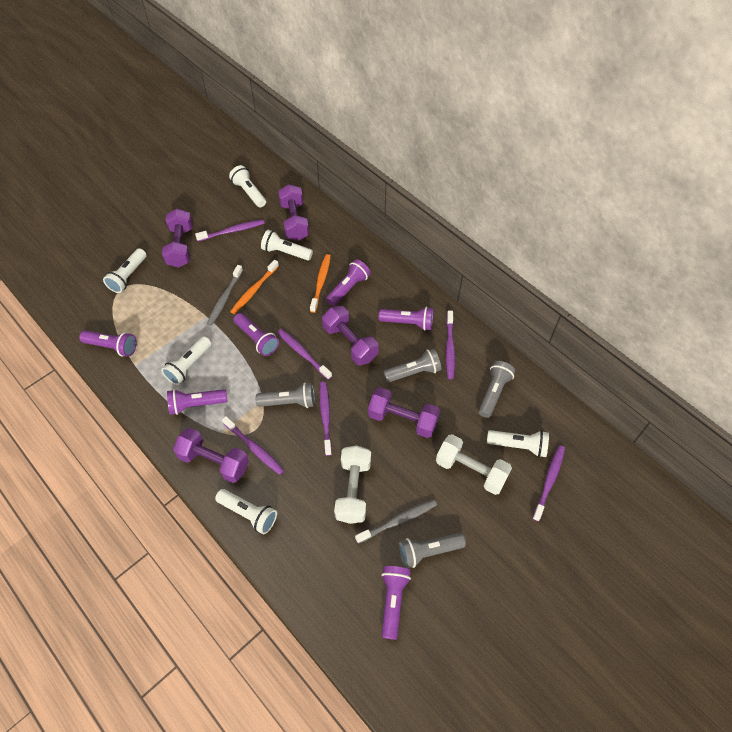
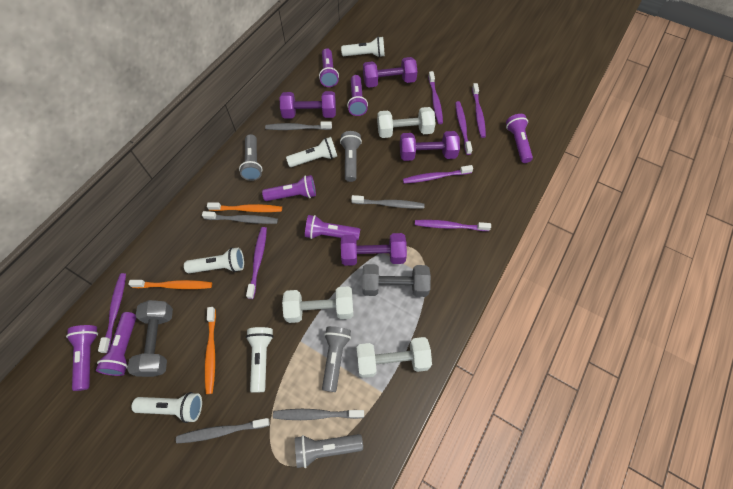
grey dumbbell: 0 -> 2
grey toothbrush: 2 -> 5
orange toothbrush: 2 -> 3
purple dumbbell: 5 -> 4
purple flashlight: 6 -> 7
purple toothbrush: 6 -> 7
white dumbbell: 2 -> 3
white flashlight: 6 -> 5

